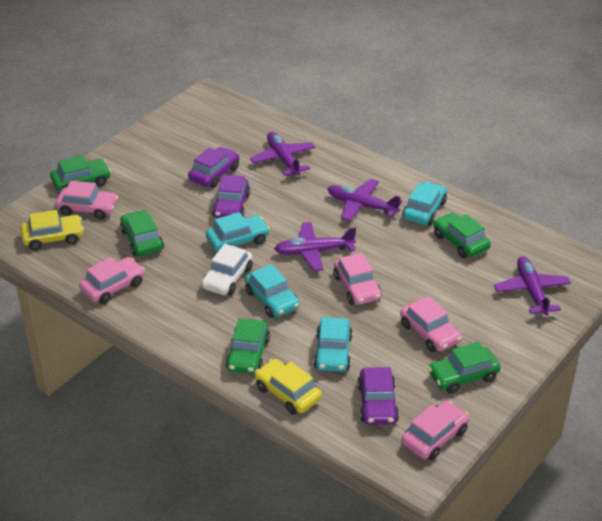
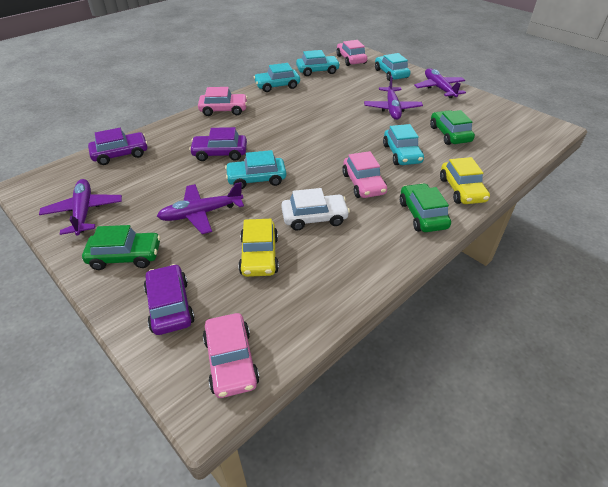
green car: 5 -> 3
pink car: 5 -> 4
turquoise car: 4 -> 5

